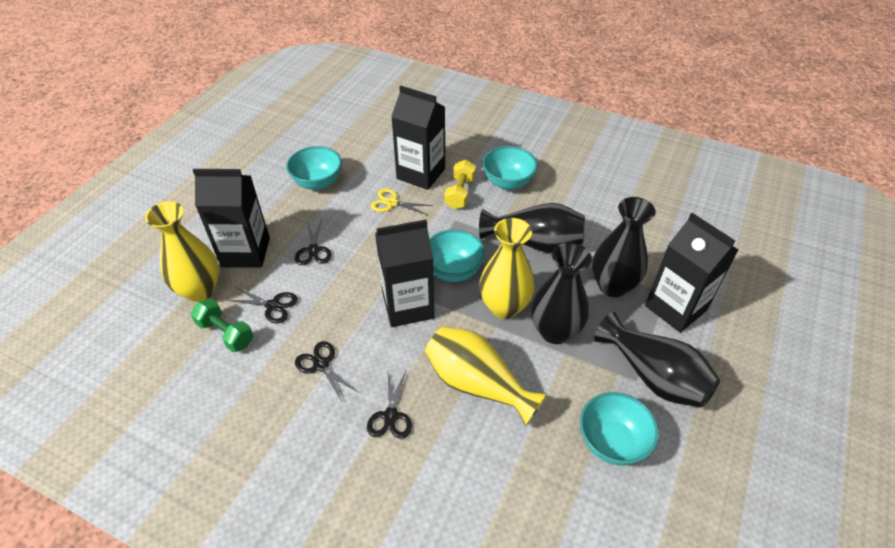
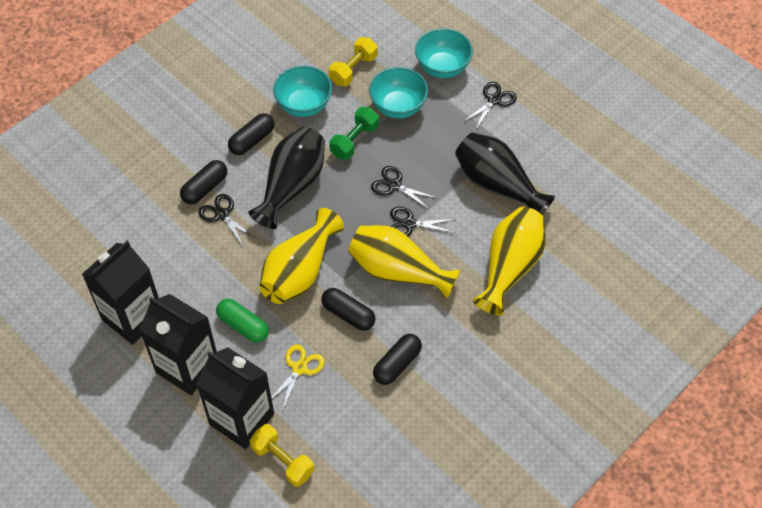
black capsule: 0 -> 4
black carton: 4 -> 3
black vase: 4 -> 2
green capsule: 0 -> 1
turquoise bowl: 4 -> 3
yellow dumbbell: 1 -> 2

